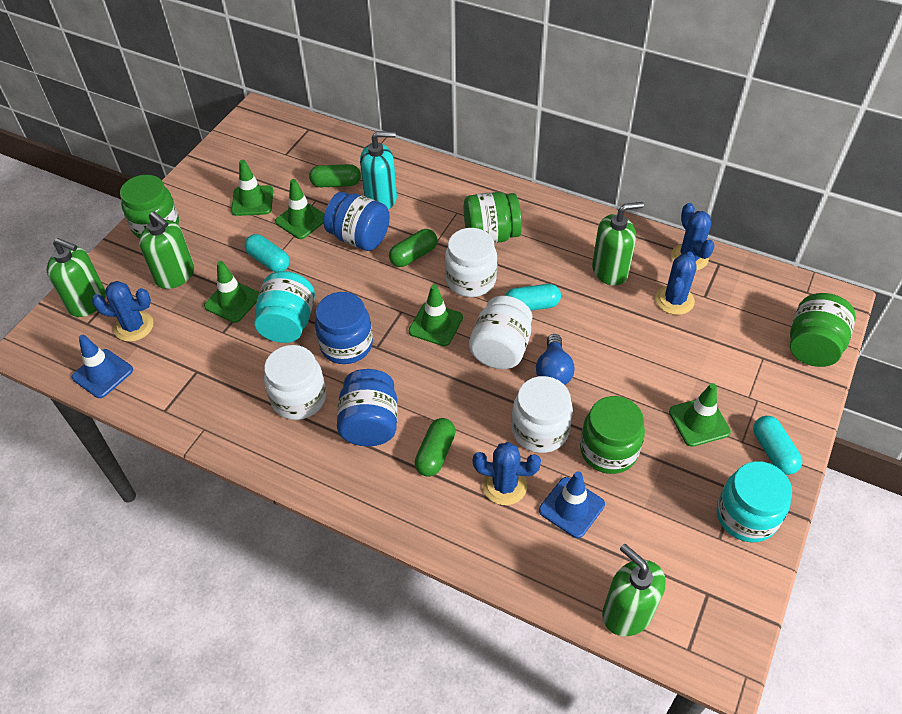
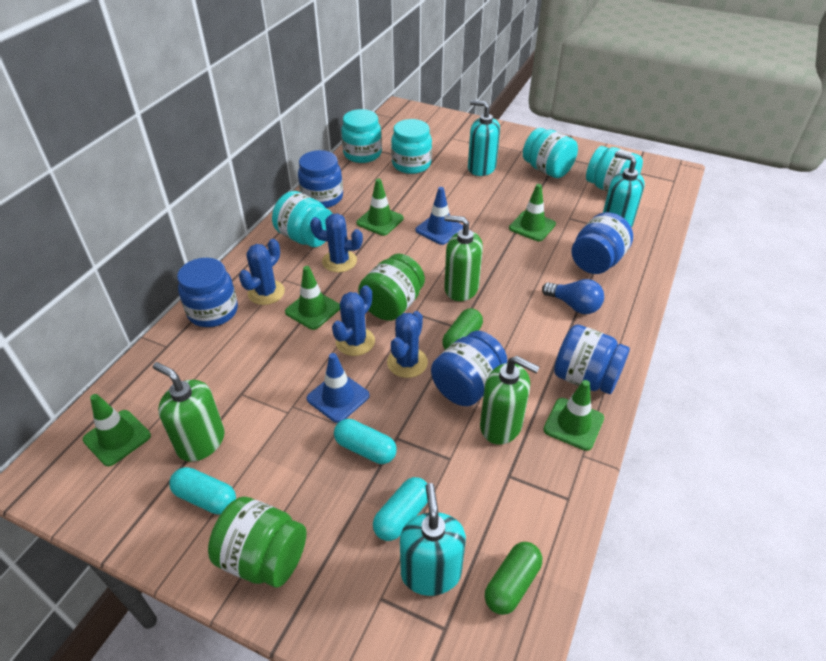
blue jar: 3 -> 5
green capsule: 3 -> 2
green jar: 4 -> 2
green soap dispenser: 4 -> 3
turquoise jar: 2 -> 5
turquoise soap dispenser: 1 -> 3
white jar: 4 -> 0

